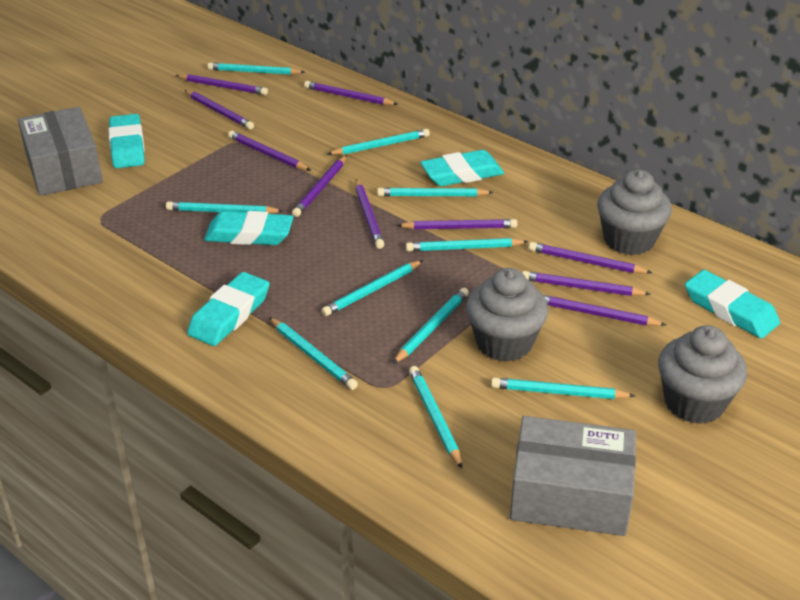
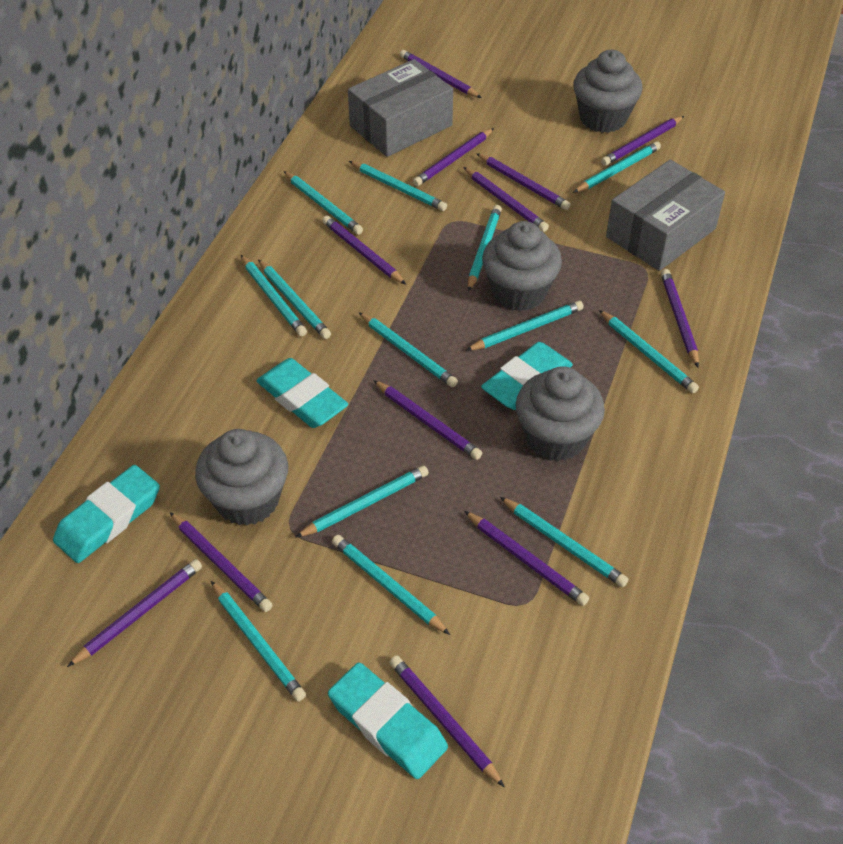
grey cupcake: 3 -> 4
purple pencil: 10 -> 12
turquoise eraser: 5 -> 4
turquoise pencil: 10 -> 13

